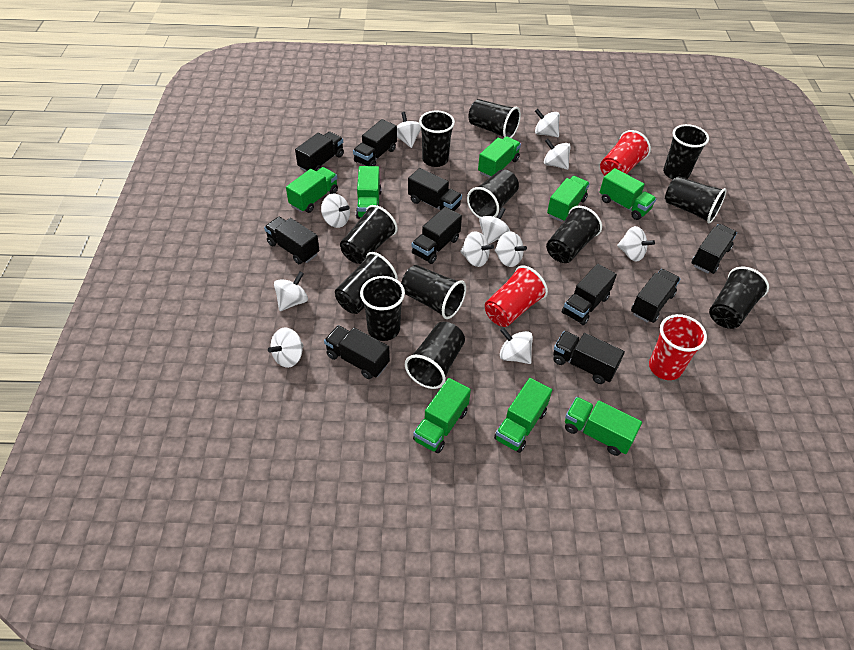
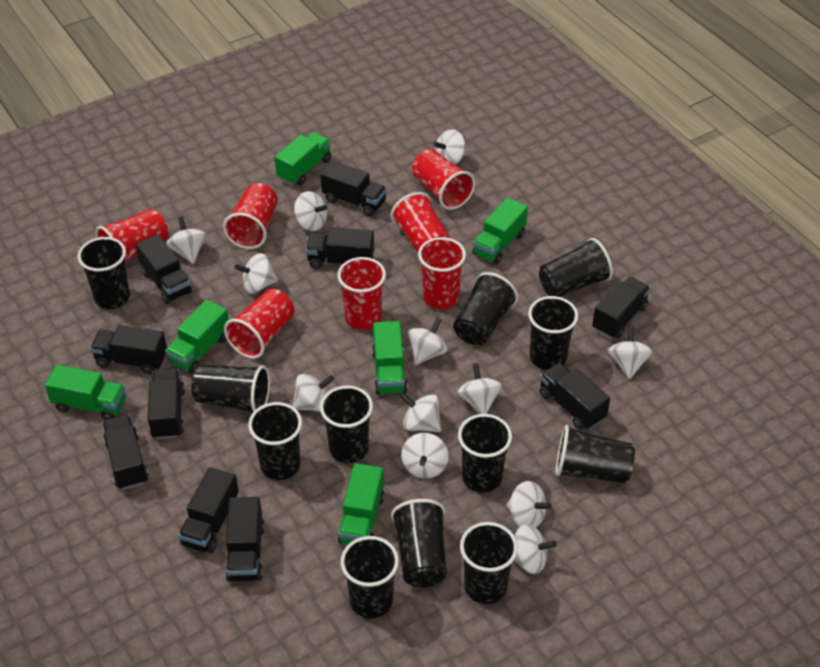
green truck: 8 -> 6
red cup: 3 -> 7
white spinning top: 11 -> 12

